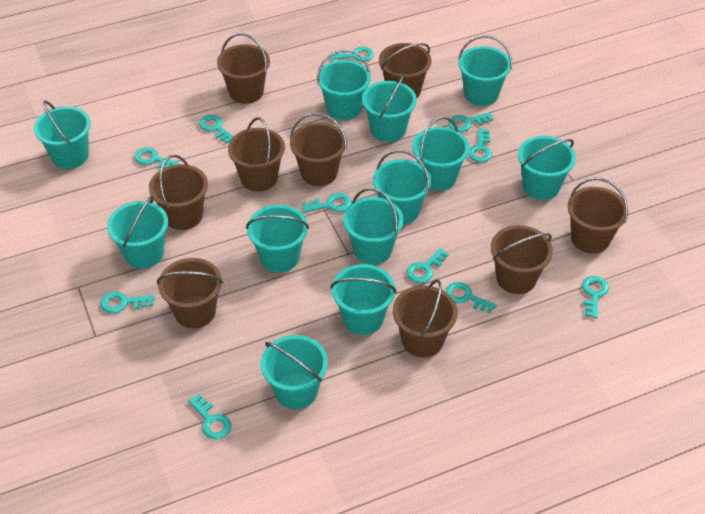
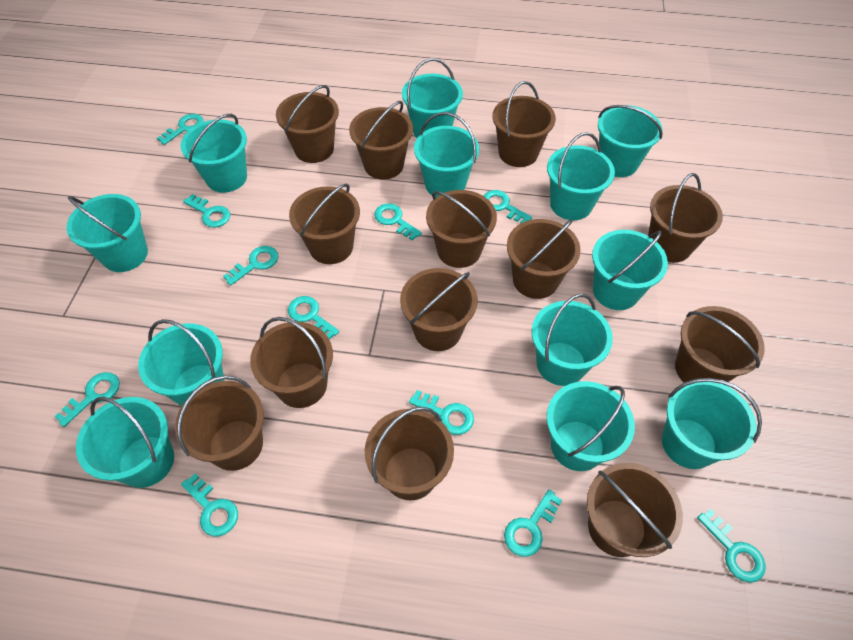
brown bucket: 9 -> 13

